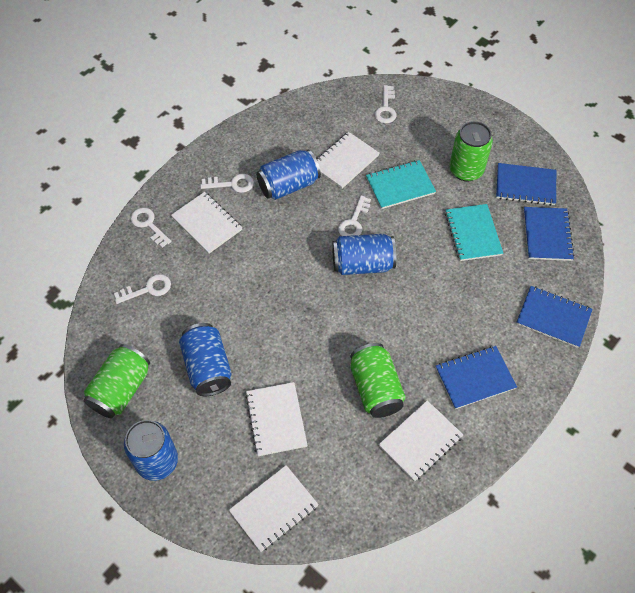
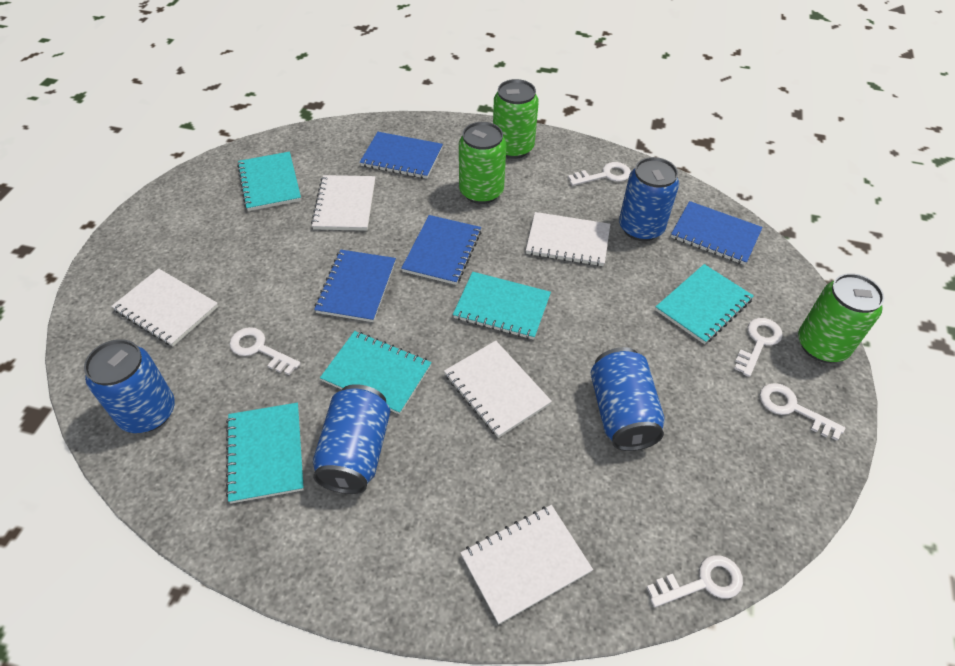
turquoise notebook: 2 -> 5

